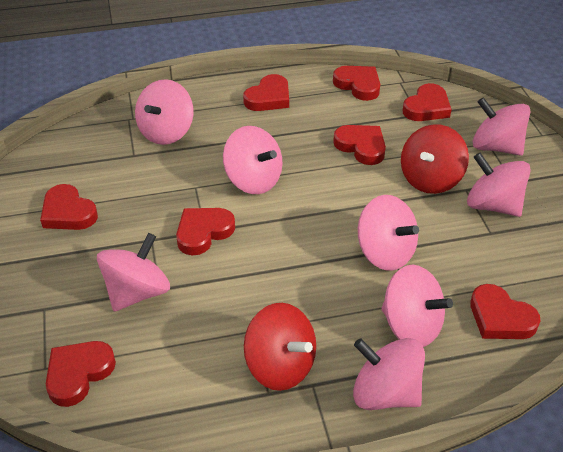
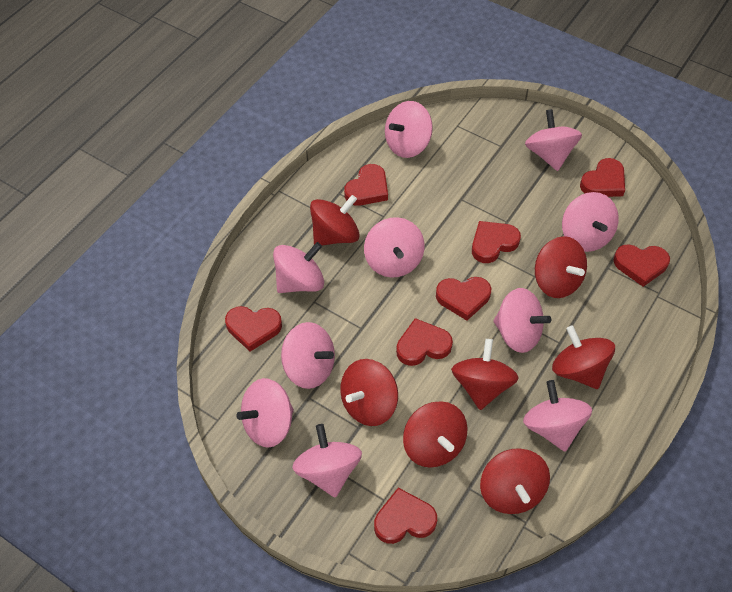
pink spinning top: 8 -> 10
red spinning top: 2 -> 7

